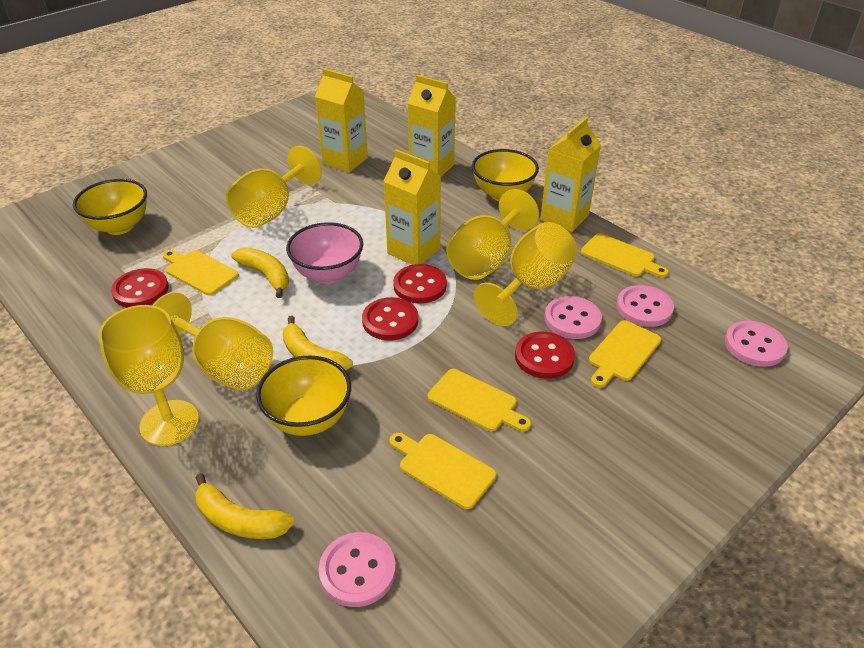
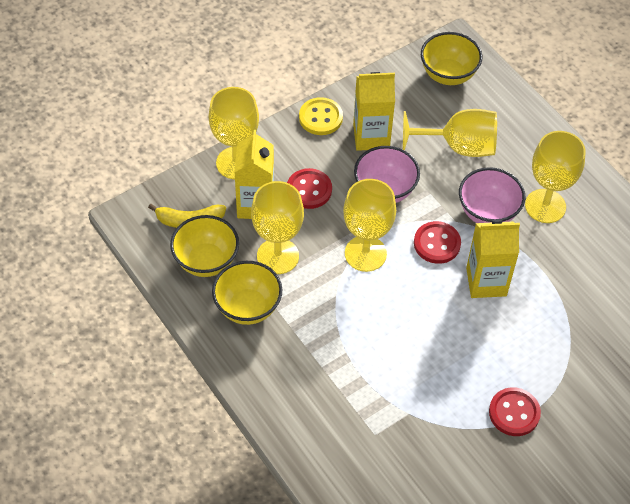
pink bowl: 1 -> 2
pink button: 4 -> 0
red button: 4 -> 3
yellow banana: 3 -> 1
yellow button: 0 -> 1
yellow carton: 4 -> 3
yellow cutting board: 5 -> 0

